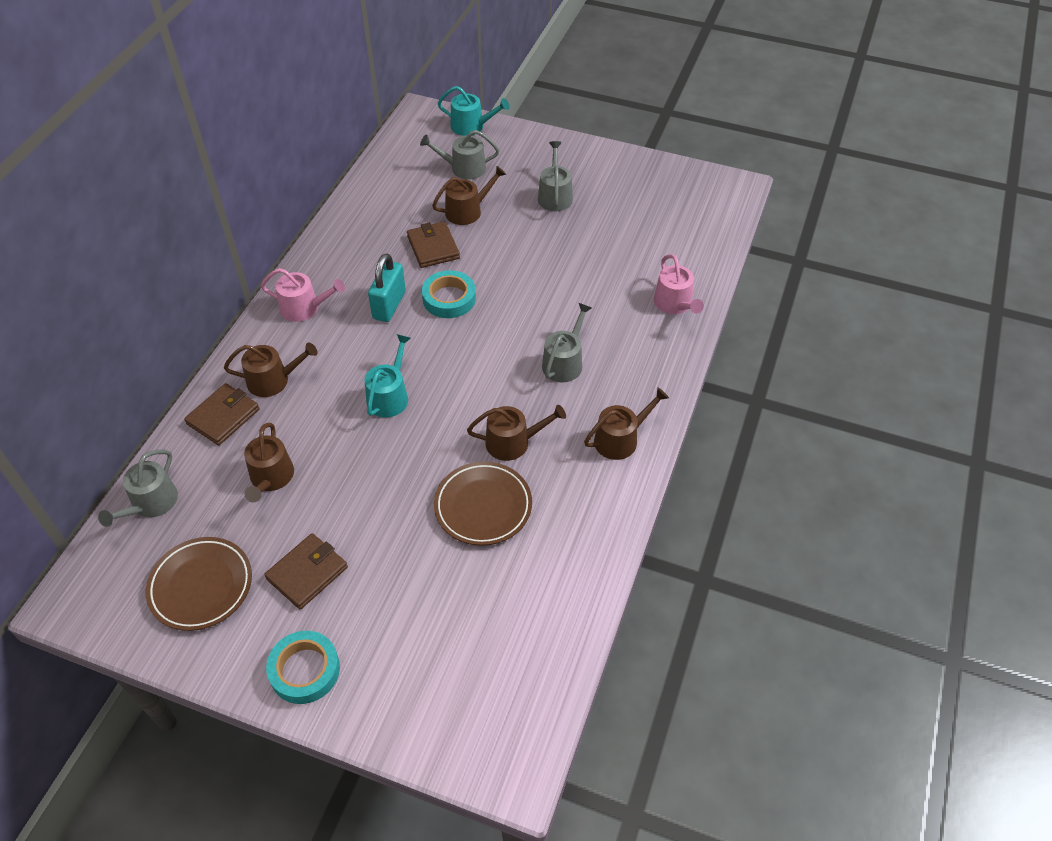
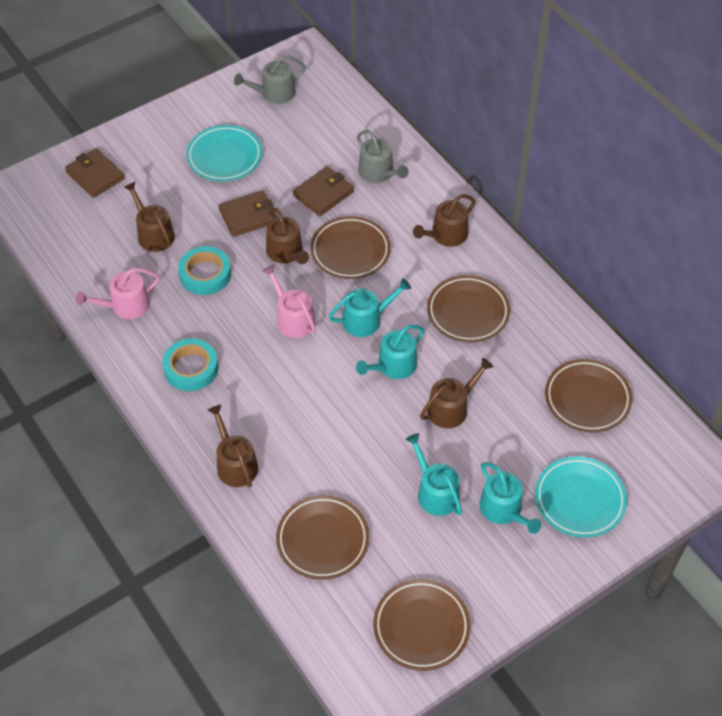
brown plate: 2 -> 5
grey watering can: 4 -> 2
turquoise padlock: 1 -> 0
turquoise plate: 0 -> 2
turquoise watering can: 2 -> 4

